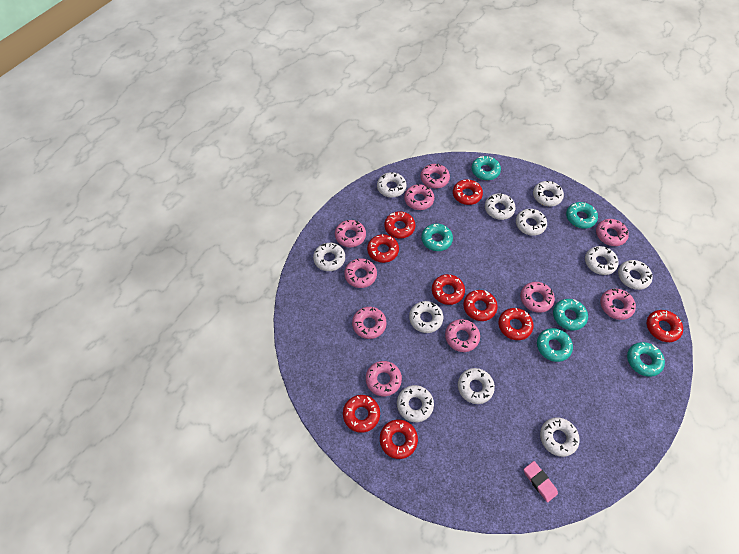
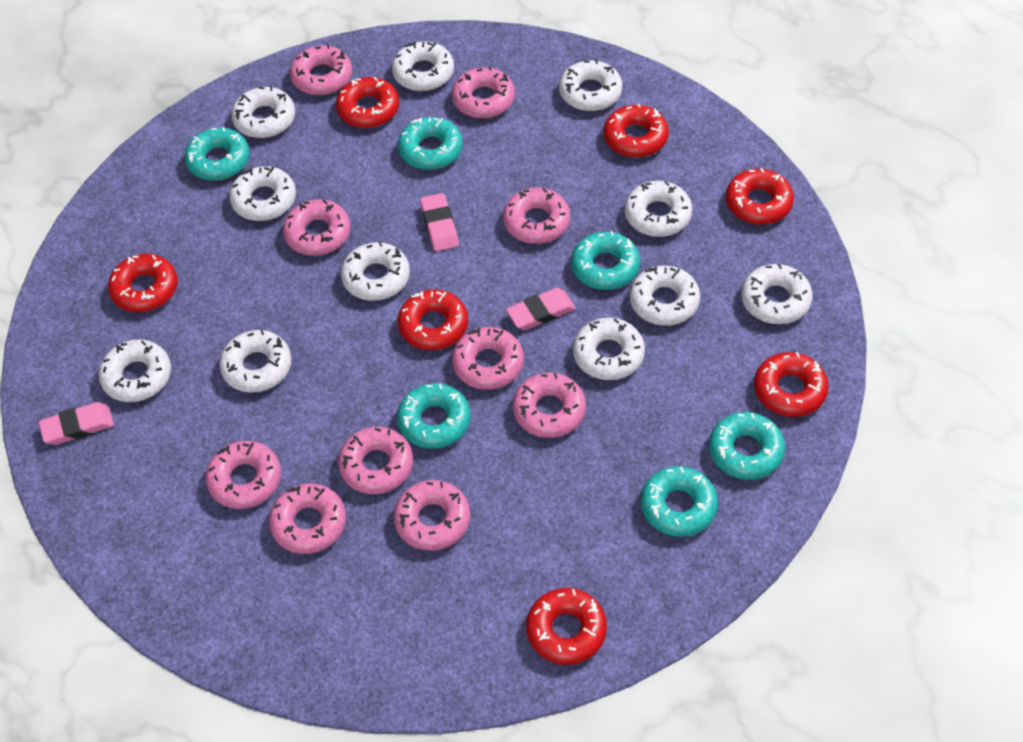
pink eraser: 1 -> 3
red donut: 9 -> 7

